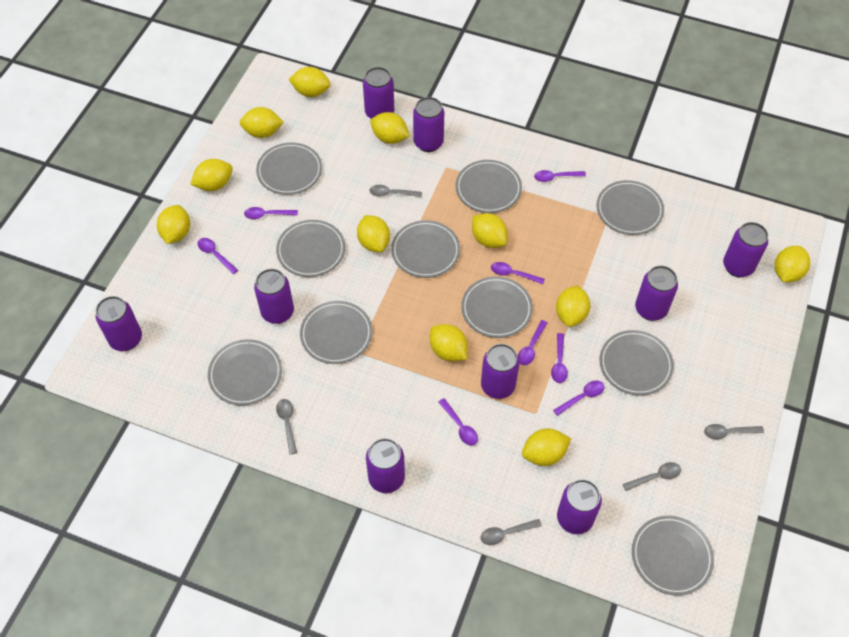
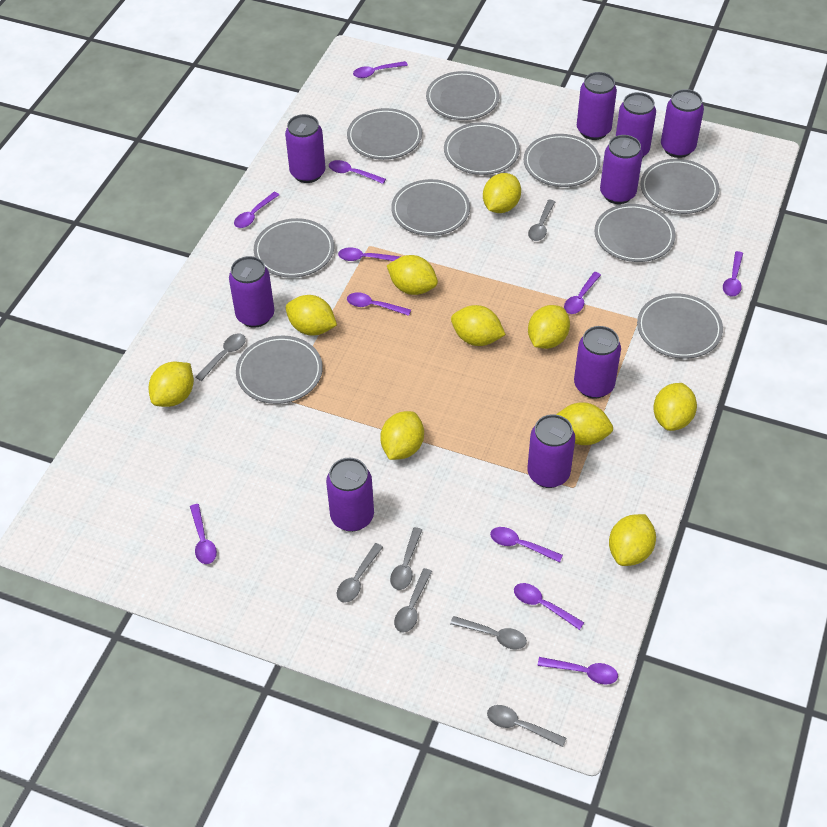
grey spoon: 5 -> 7
purple spoon: 8 -> 11
yellow lemon: 11 -> 10

